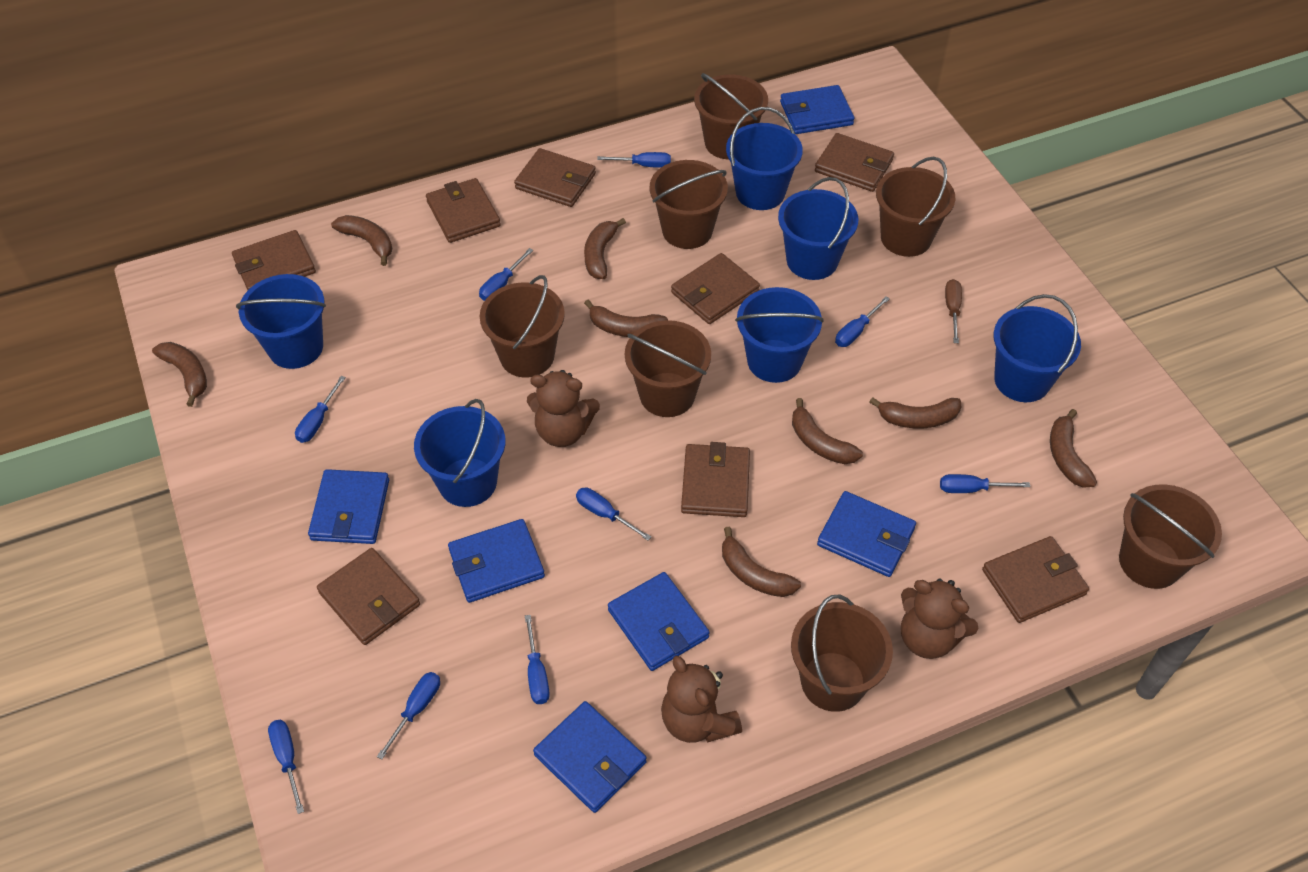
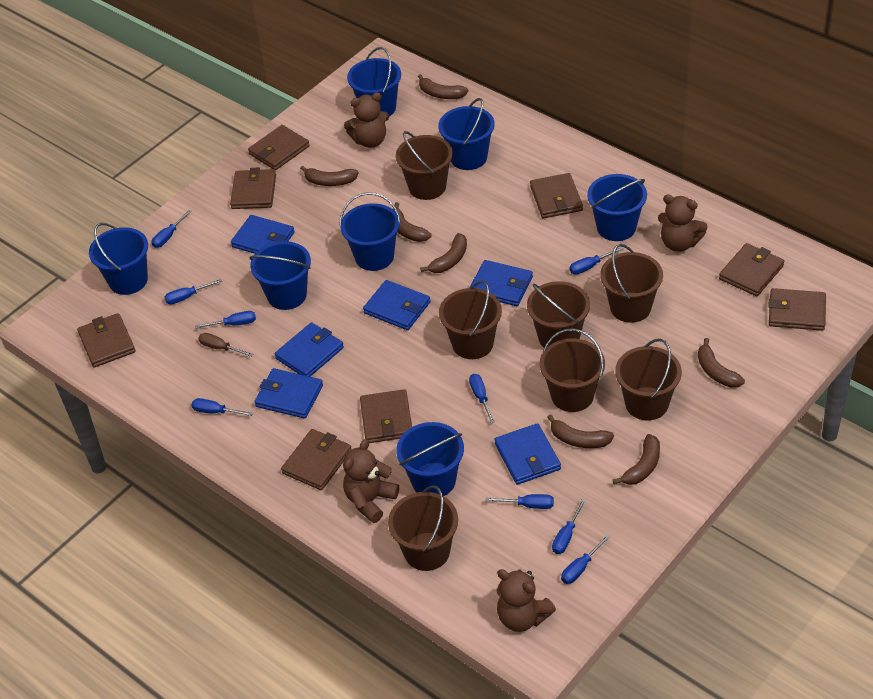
blue bucket: 6 -> 7
brown banana: 8 -> 7
brown teddy bear: 3 -> 4

